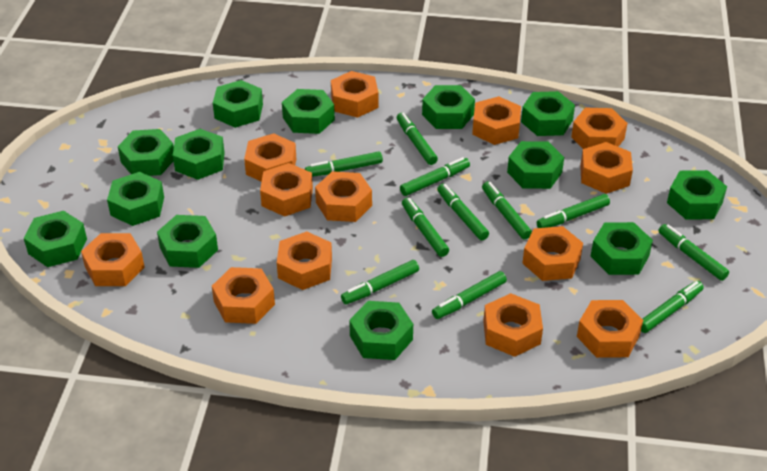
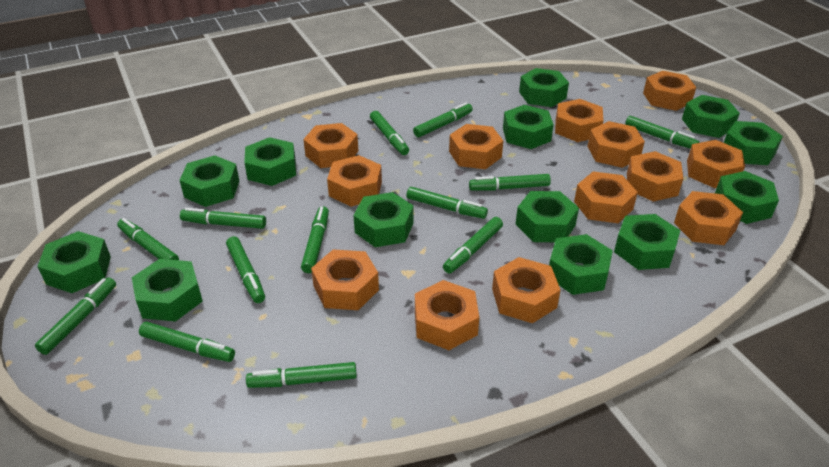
green marker: 11 -> 13

